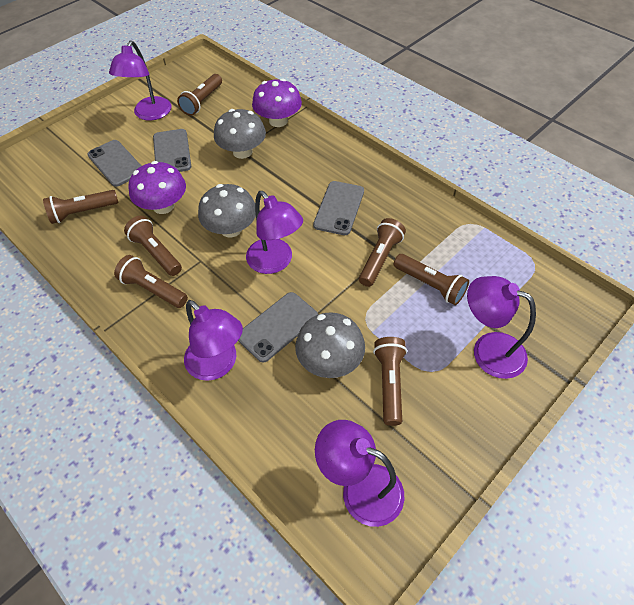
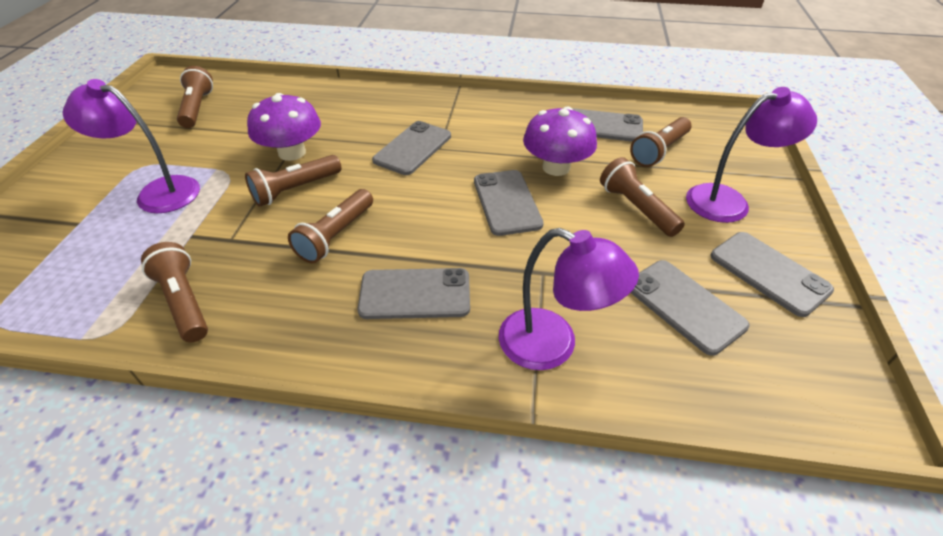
brown flashlight: 7 -> 6
grey mushroom: 3 -> 0
grey phone: 4 -> 6
purple lamp: 5 -> 3

